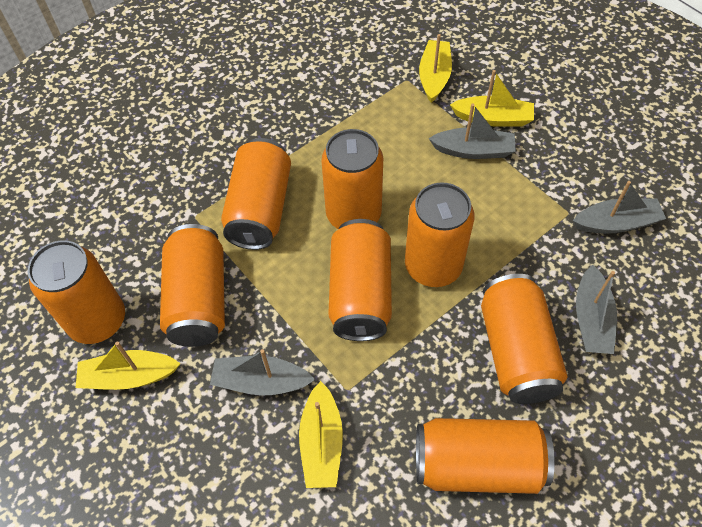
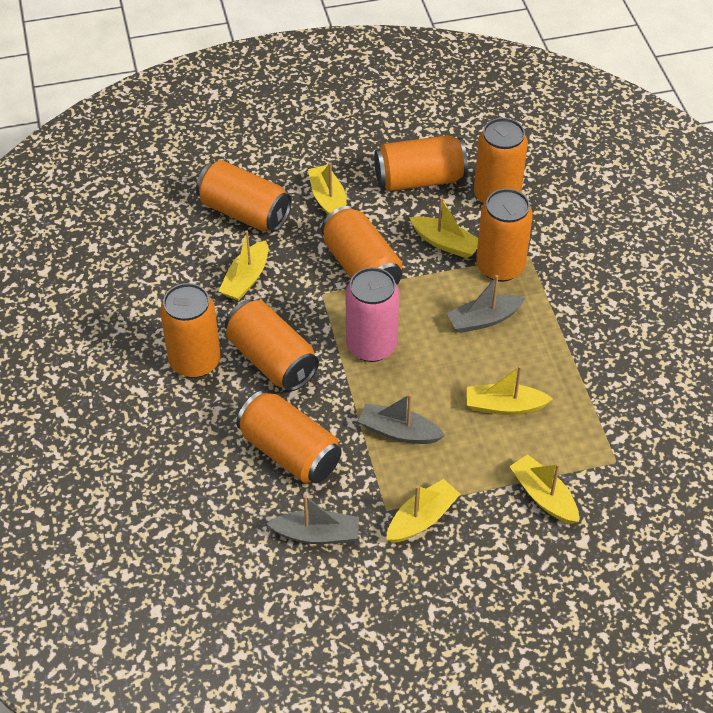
grey boat: 4 -> 3
pink can: 0 -> 1
yellow boat: 4 -> 6

